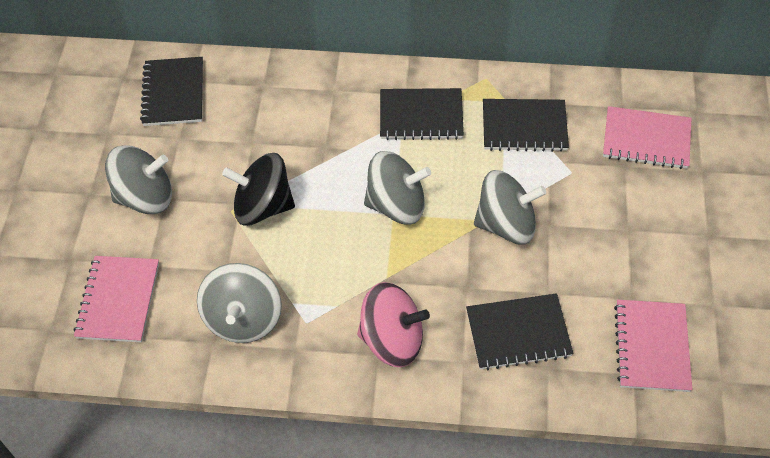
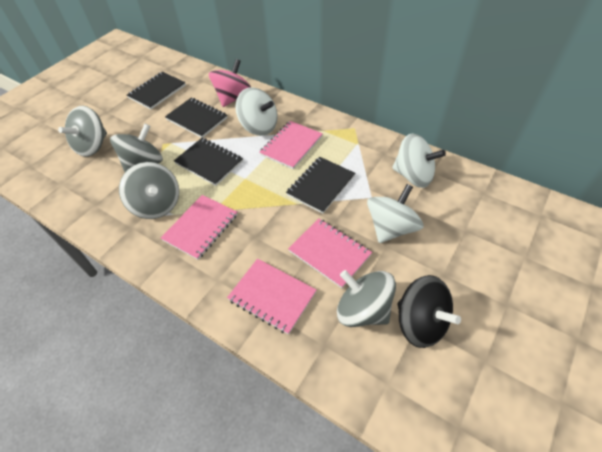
pink notebook: 3 -> 4
white spinning top: 0 -> 3

